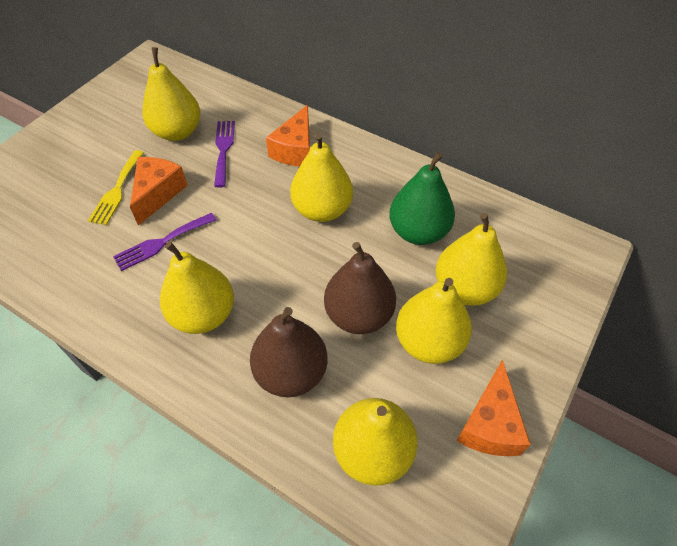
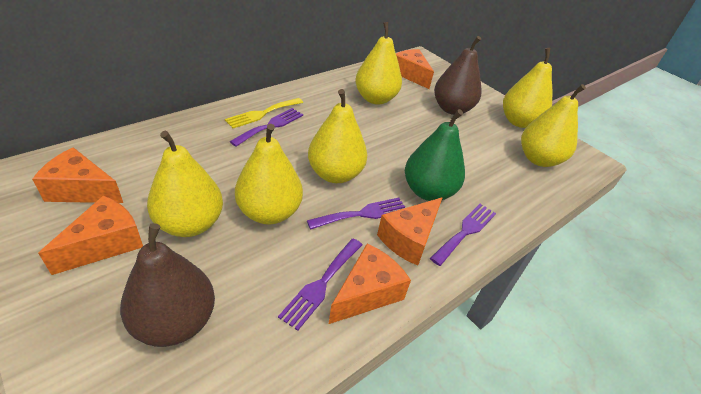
orange cheese: 3 -> 5
purple fork: 2 -> 4

